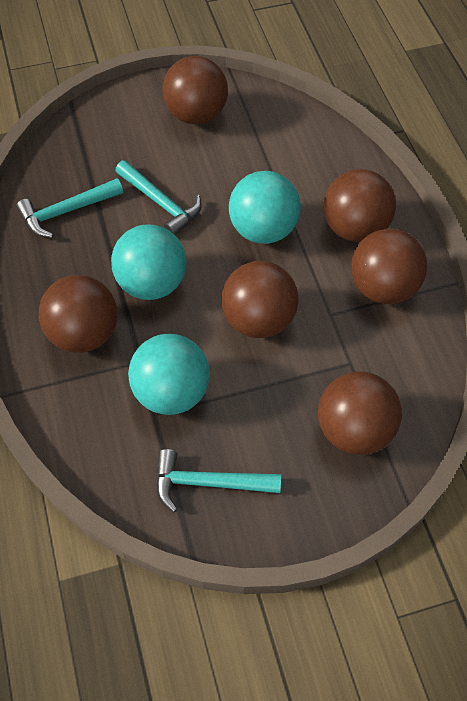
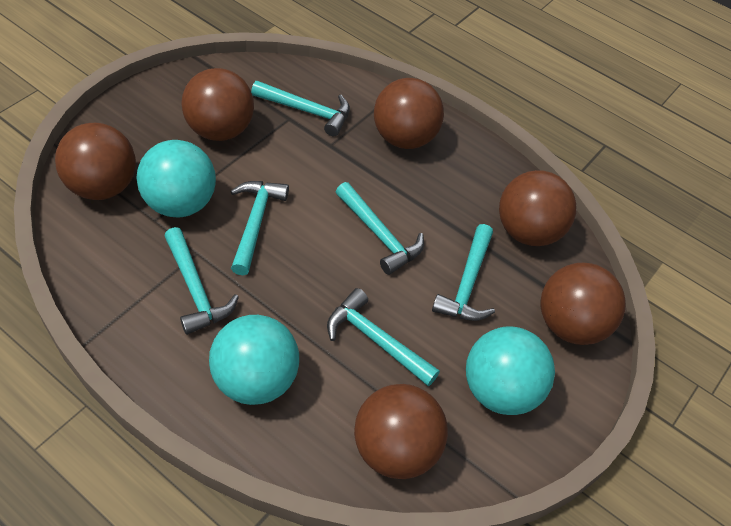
turquoise hammer: 3 -> 6

